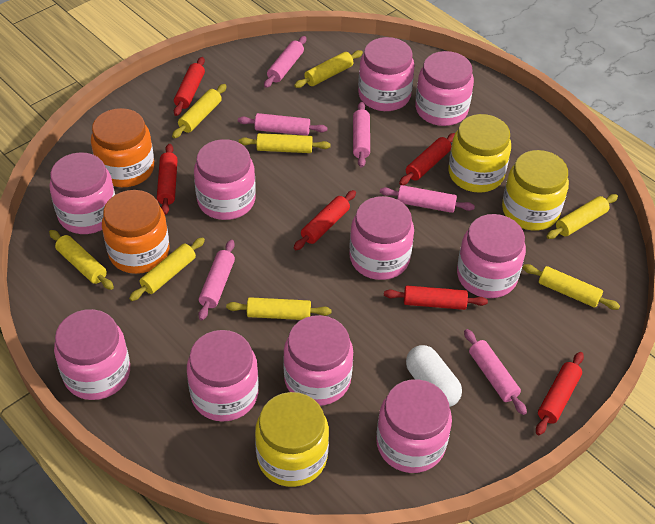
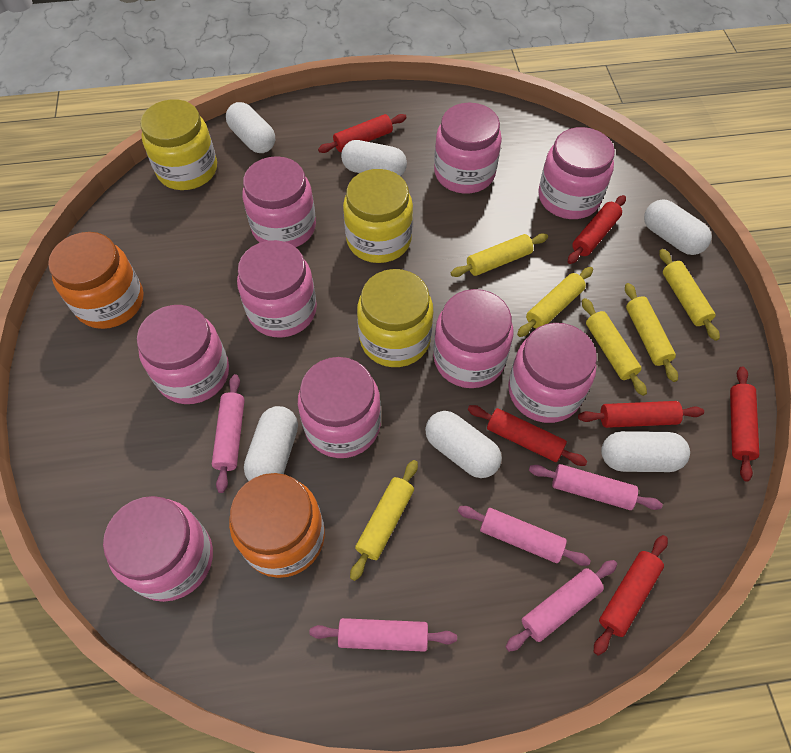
pink jar: 10 -> 9
pink rolling pin: 6 -> 5
white capsule: 1 -> 6
yellow rolling pin: 8 -> 6

